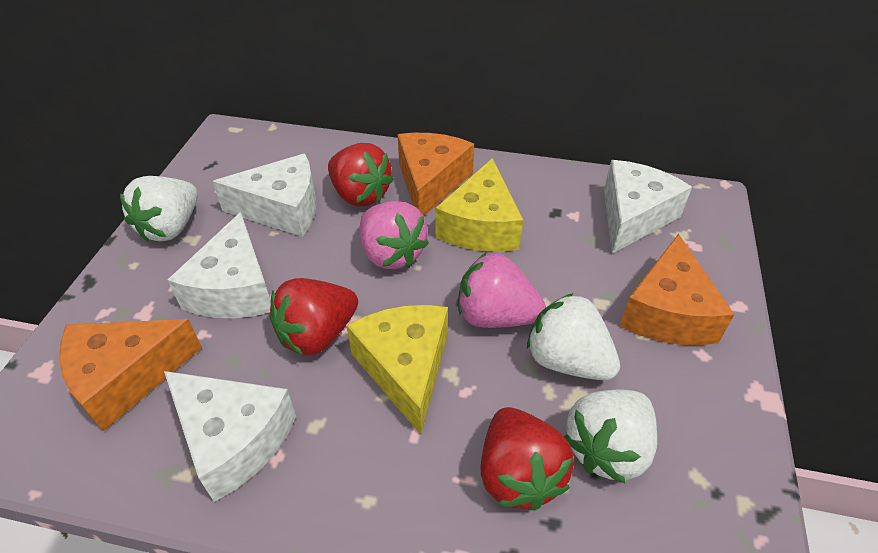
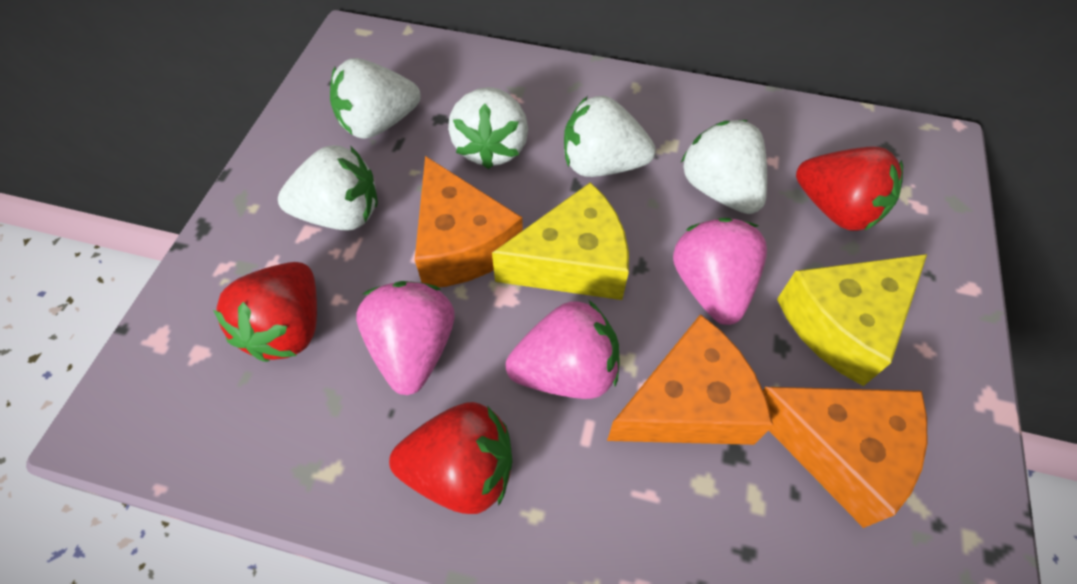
pink strawberry: 2 -> 3
white cheese: 4 -> 0
white strawberry: 3 -> 5

